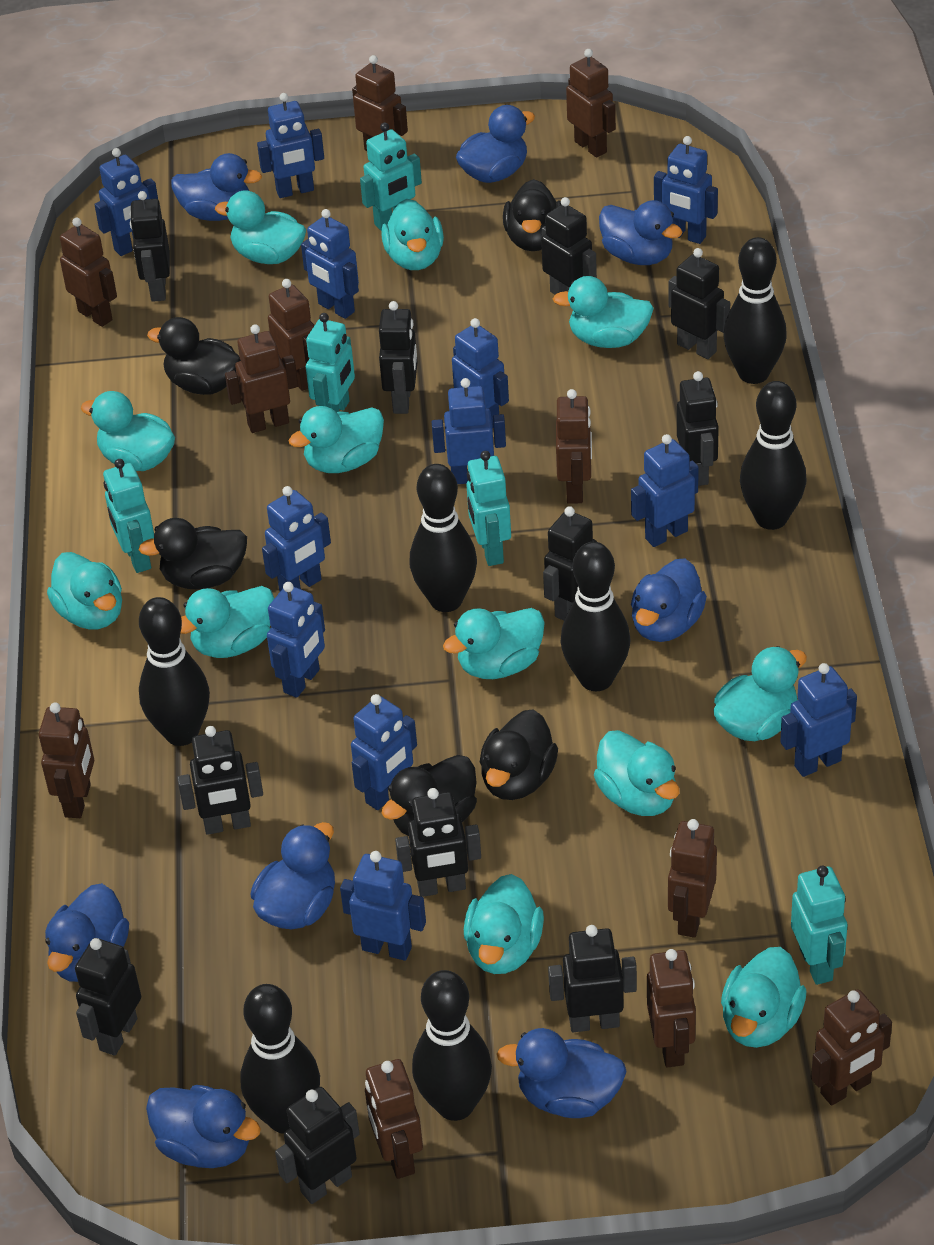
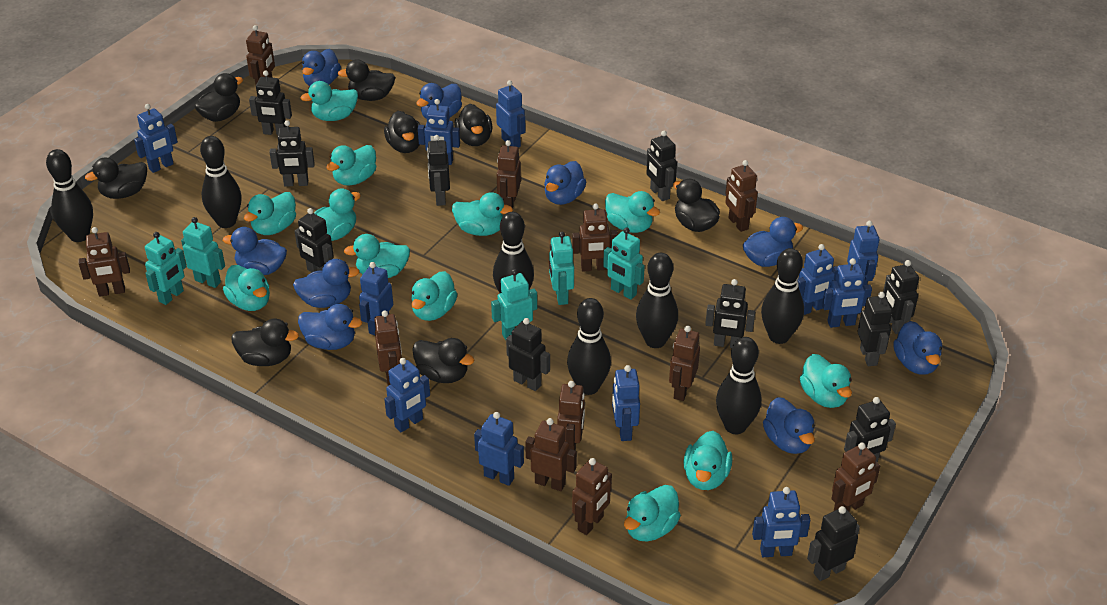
black duck: 5 -> 8
blue duck: 8 -> 9
blue robot: 12 -> 11

